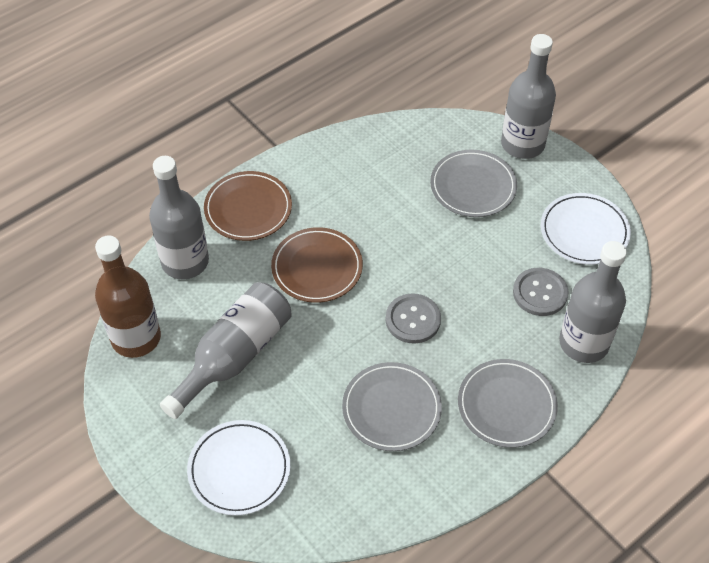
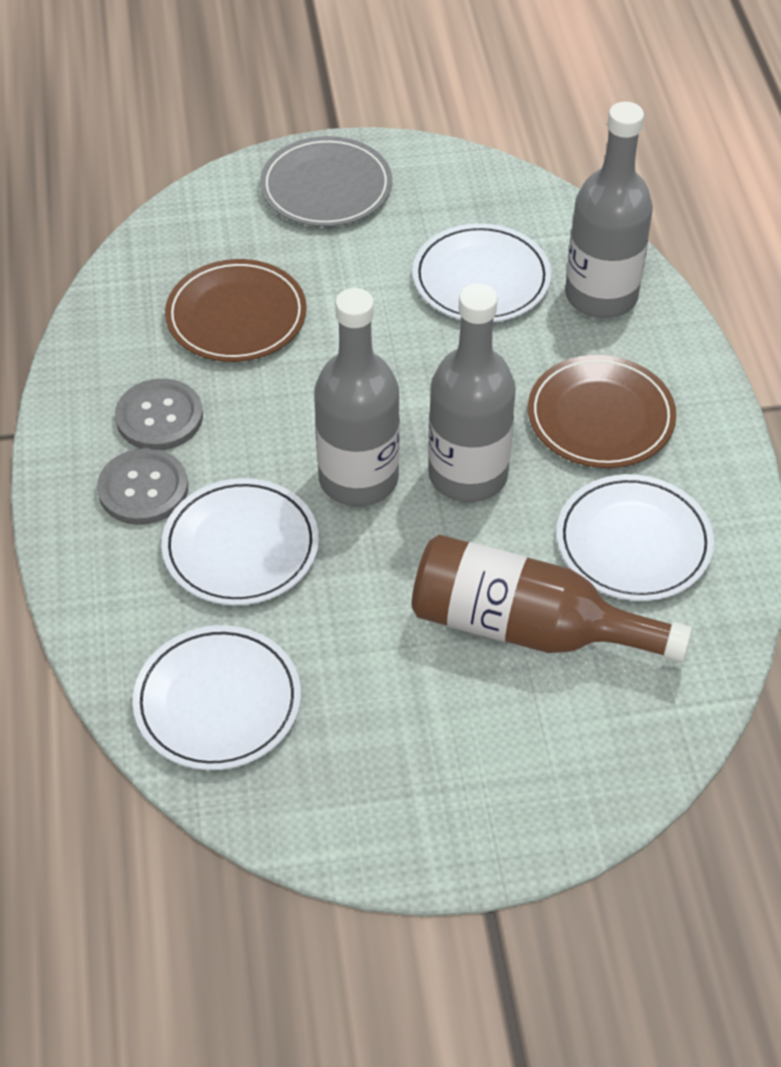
grey bottle: 4 -> 3
grey plate: 3 -> 1
white plate: 2 -> 4

